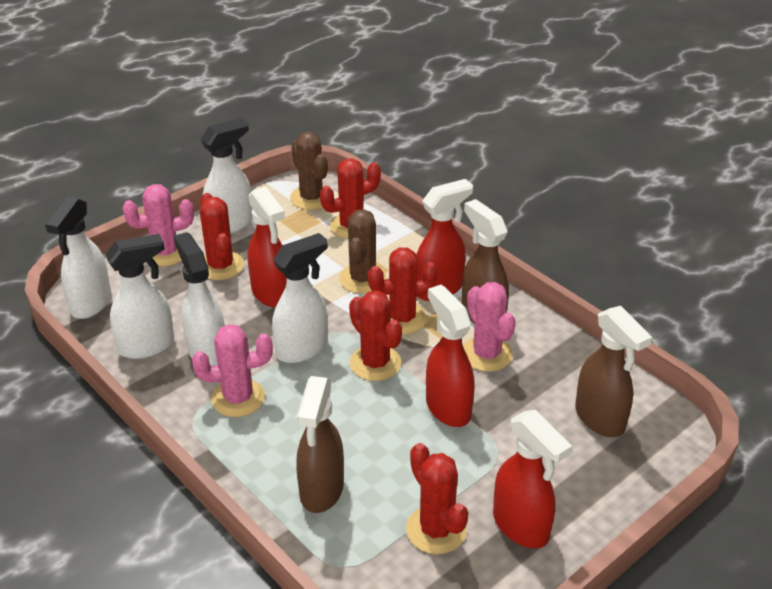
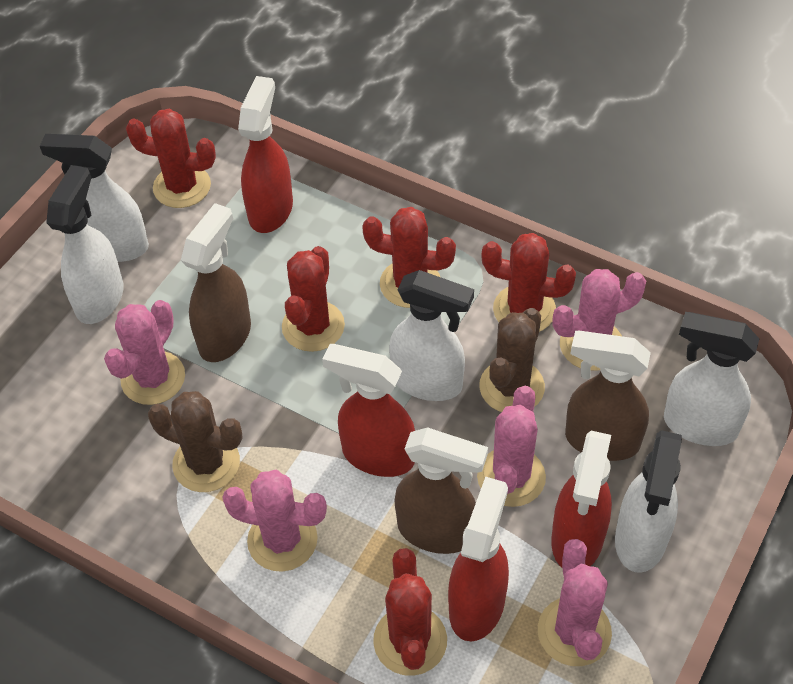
pink cactus: 3 -> 5

